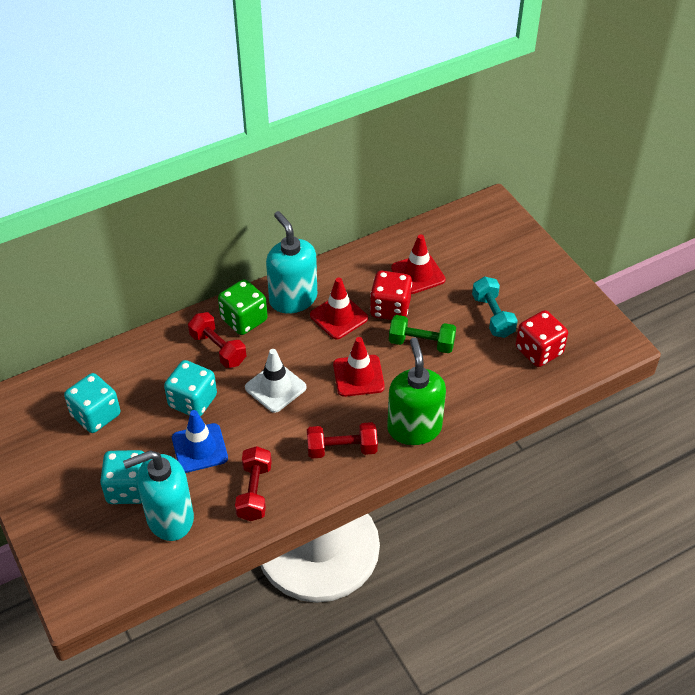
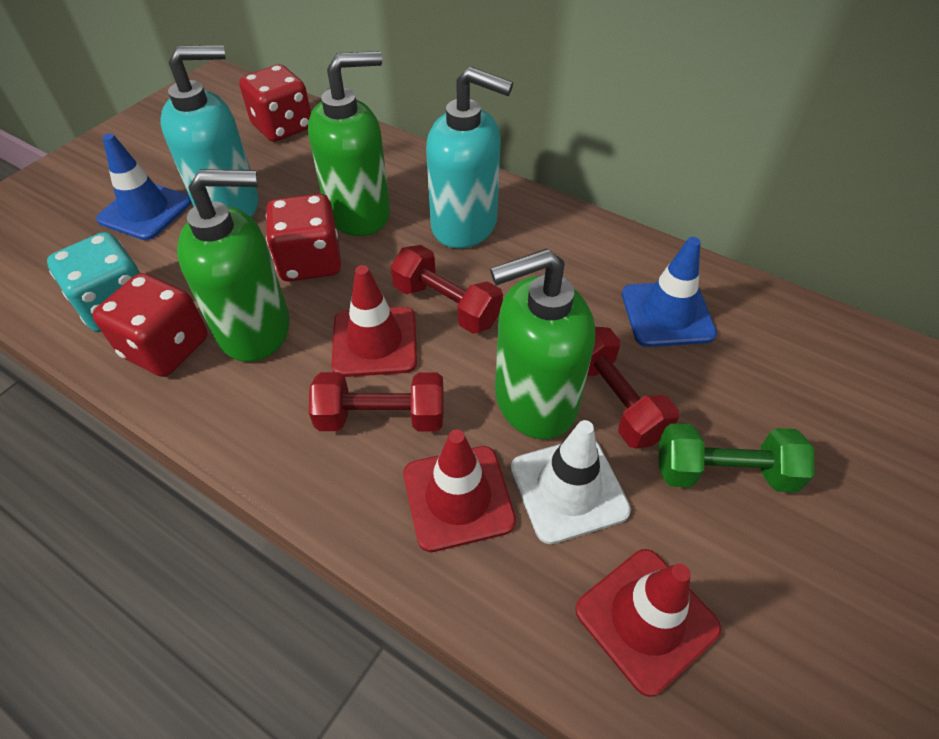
blue traffic cone: 1 -> 2
green dice: 1 -> 0
green soap dispenser: 1 -> 3
red dice: 2 -> 3
turquoise dice: 3 -> 1
turquoise dumbbell: 1 -> 0

